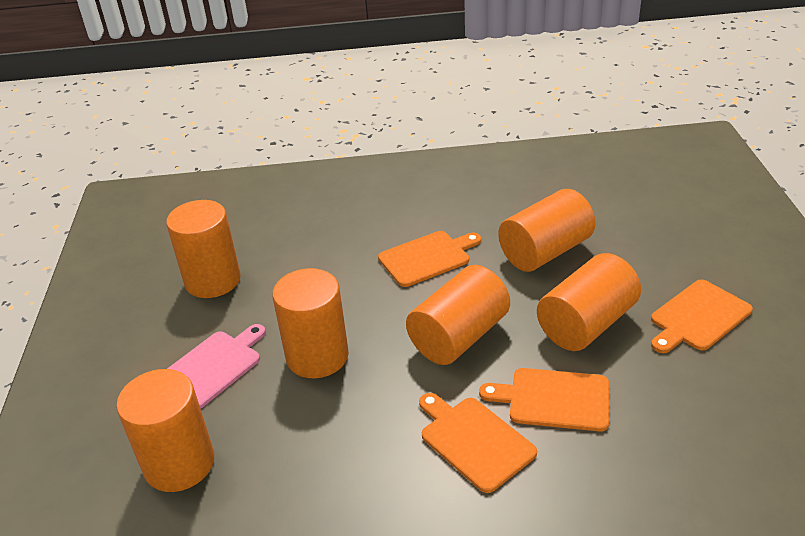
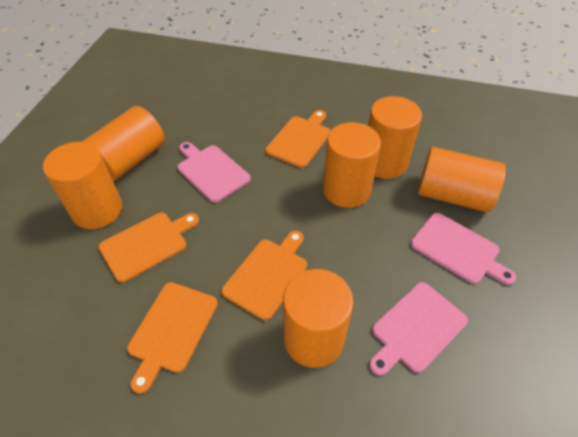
pink cutting board: 1 -> 3

